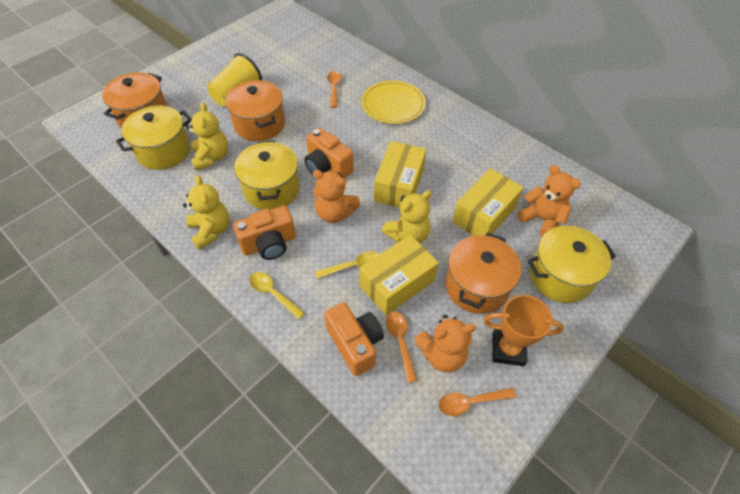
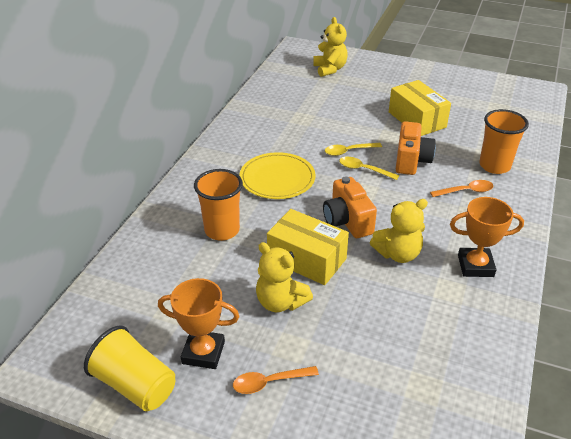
orange camera: 3 -> 2
orange cup: 0 -> 2
orange pot: 3 -> 0
orange spoon: 3 -> 2
orange teddy bear: 3 -> 0
orange trophy: 1 -> 2
yellow box: 3 -> 2
yellow pot: 3 -> 0

